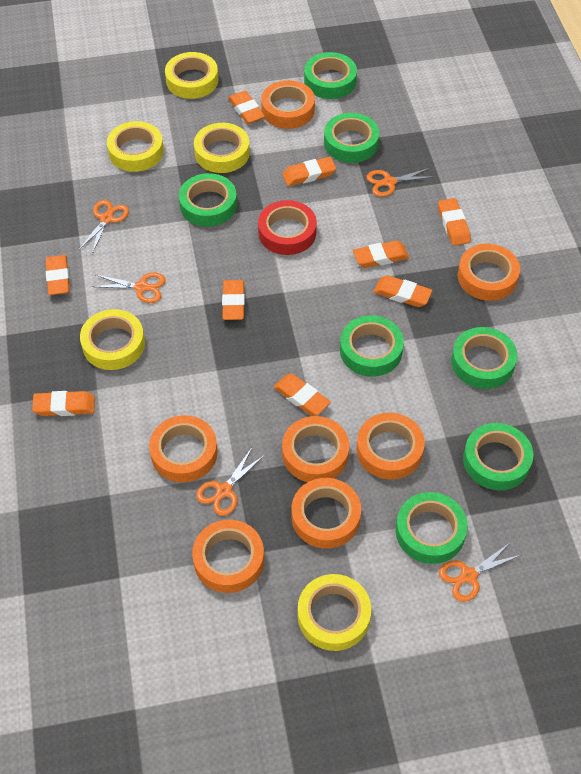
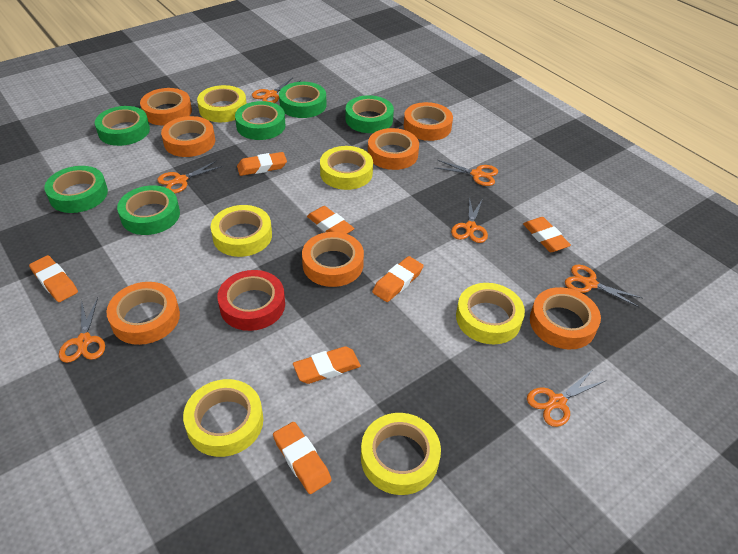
green tape: 7 -> 6
orange eraser: 9 -> 7
orange scissors: 5 -> 7
yellow tape: 5 -> 6

